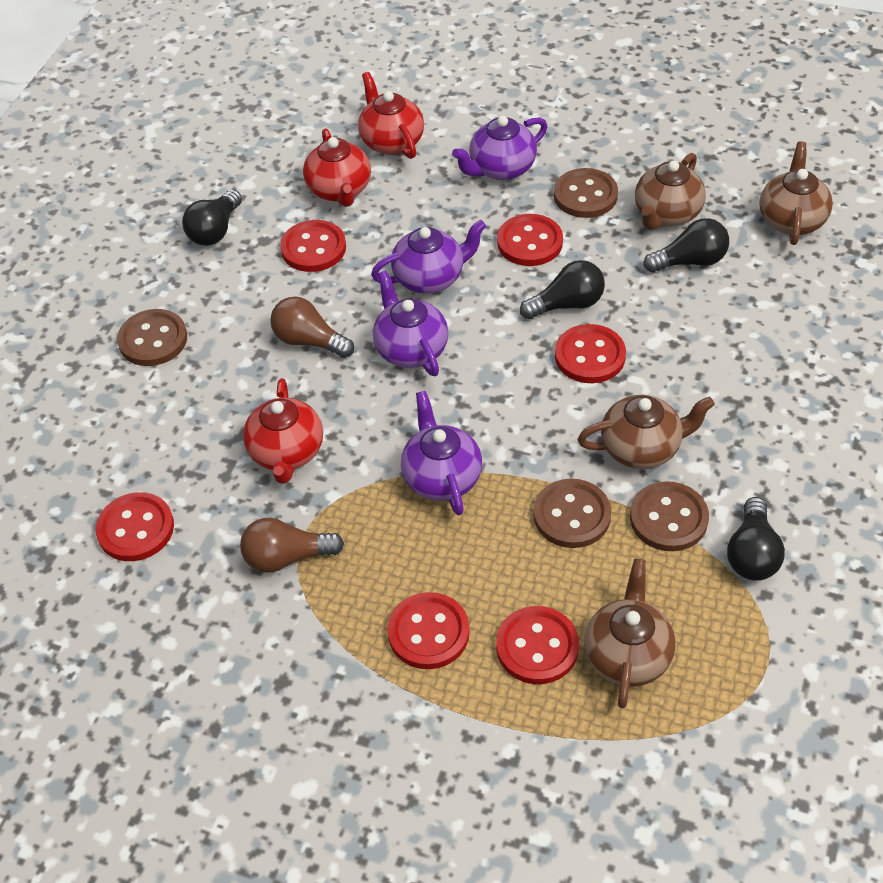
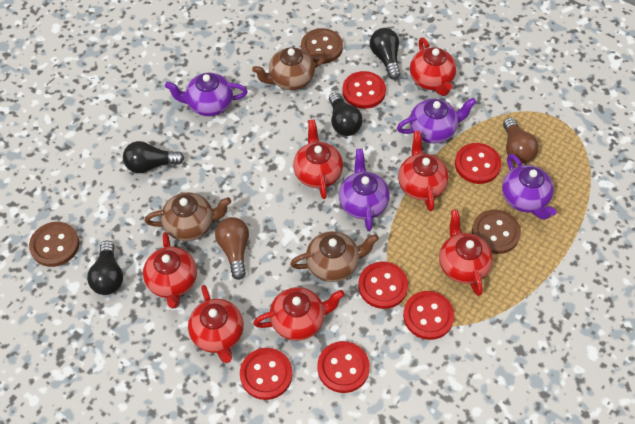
brown button: 4 -> 3
brown teapot: 4 -> 3
red teapot: 3 -> 7

